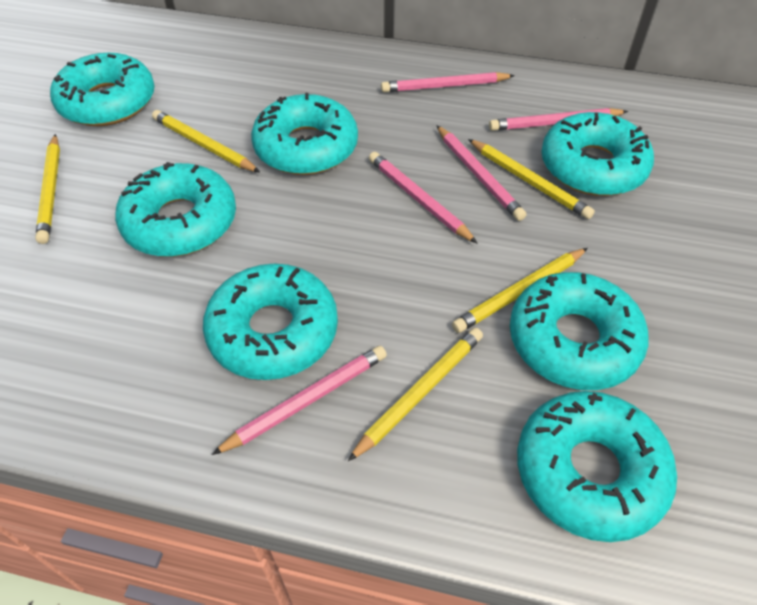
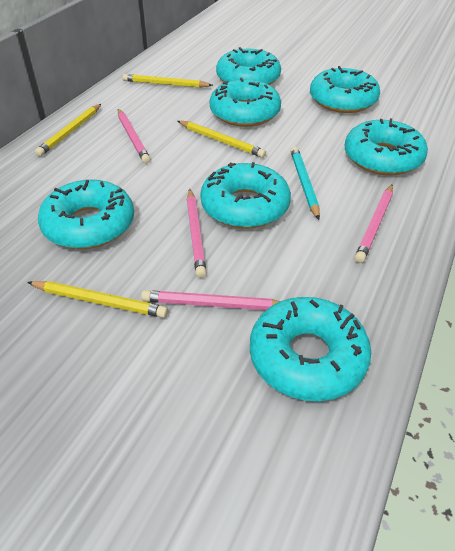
pink pencil: 5 -> 4
turquoise pencil: 0 -> 1
yellow pencil: 5 -> 4

